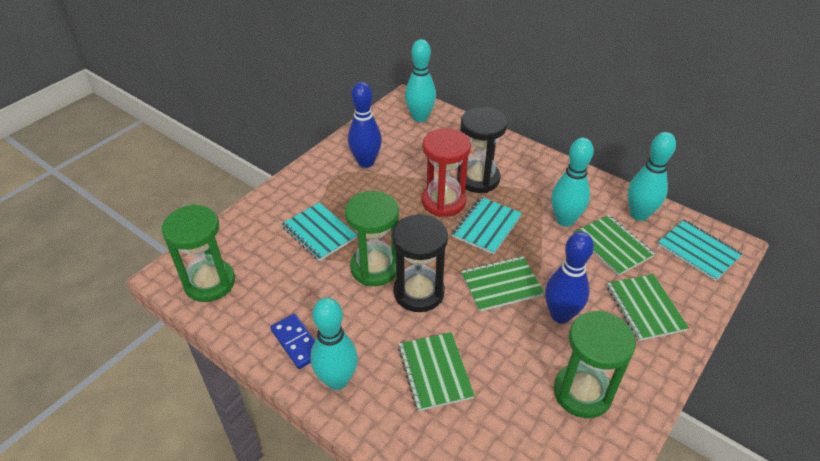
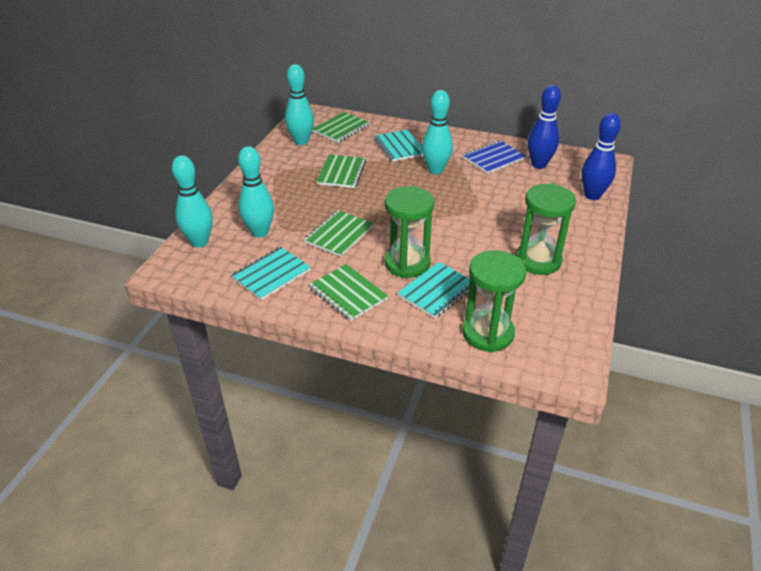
black hourglass: 2 -> 0
blue domino: 1 -> 0
blue notebook: 0 -> 1
red hourglass: 1 -> 0

